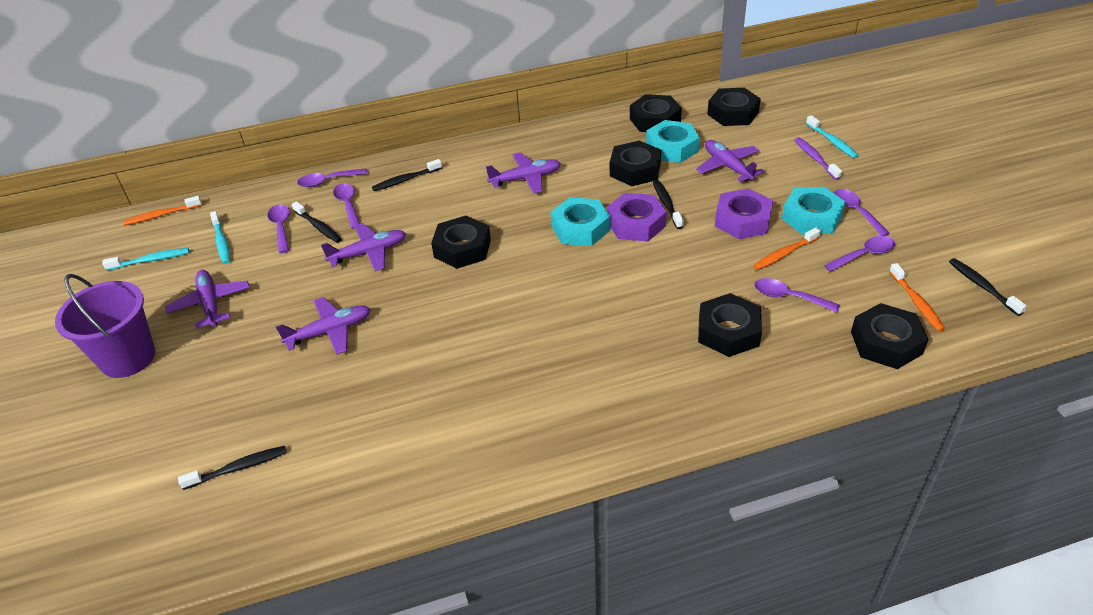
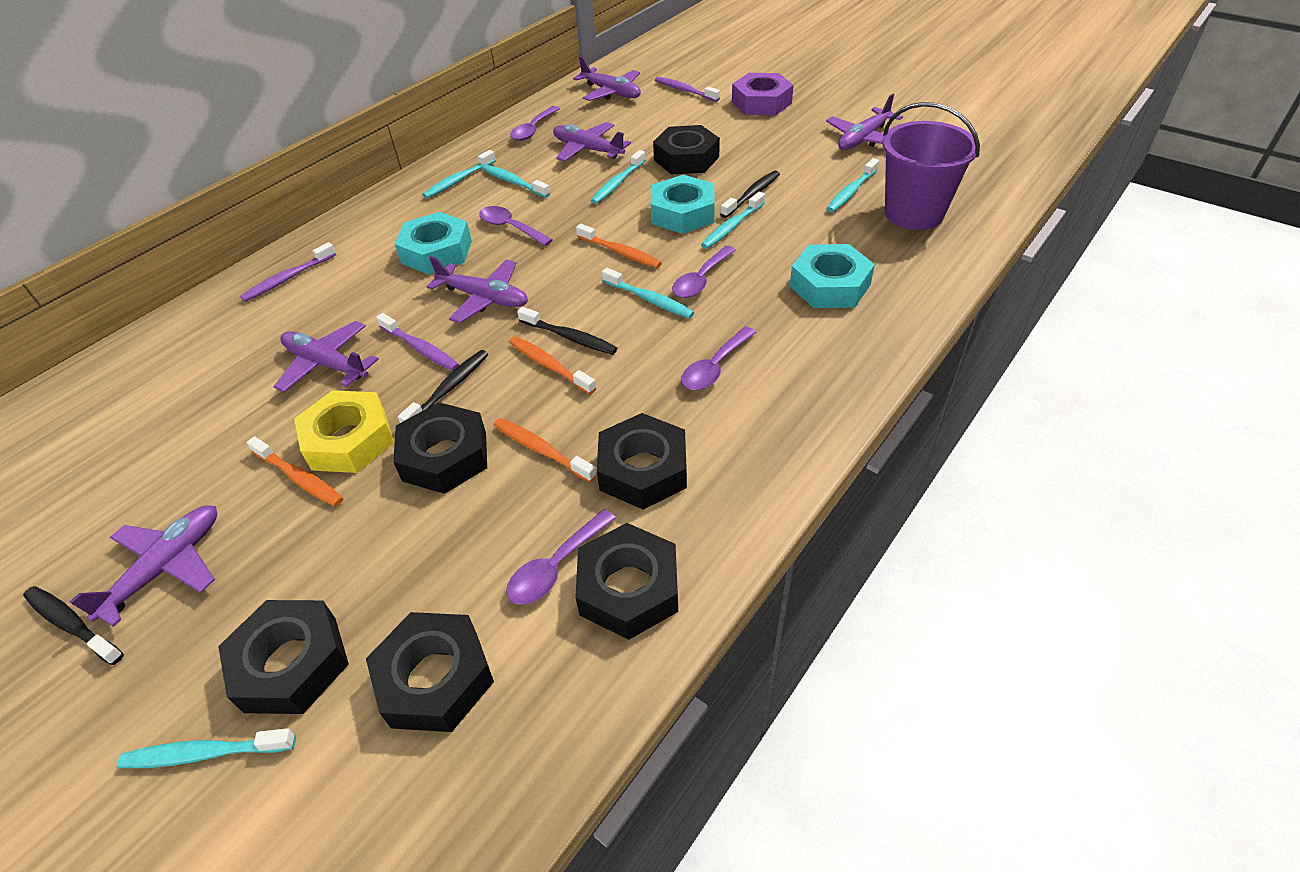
black toothbrush: 5 -> 4
orange toothbrush: 3 -> 4
purple nut: 2 -> 1
purple plane: 5 -> 6
purple spoon: 6 -> 5
purple toothbrush: 1 -> 3
turquoise toothbrush: 3 -> 7
yellow nut: 0 -> 1

